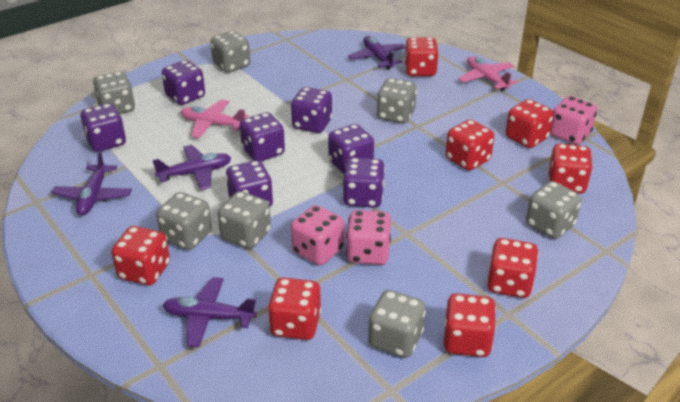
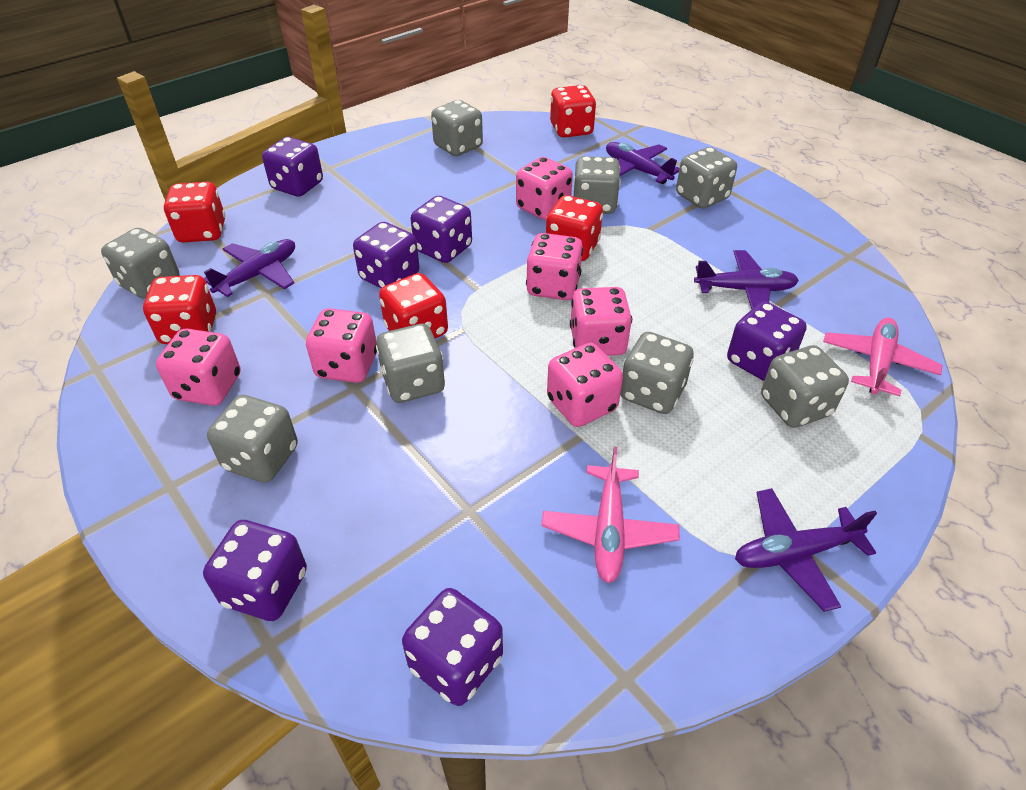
grey dice: 7 -> 8
pink dice: 3 -> 6
purple dice: 7 -> 6
red dice: 8 -> 5

